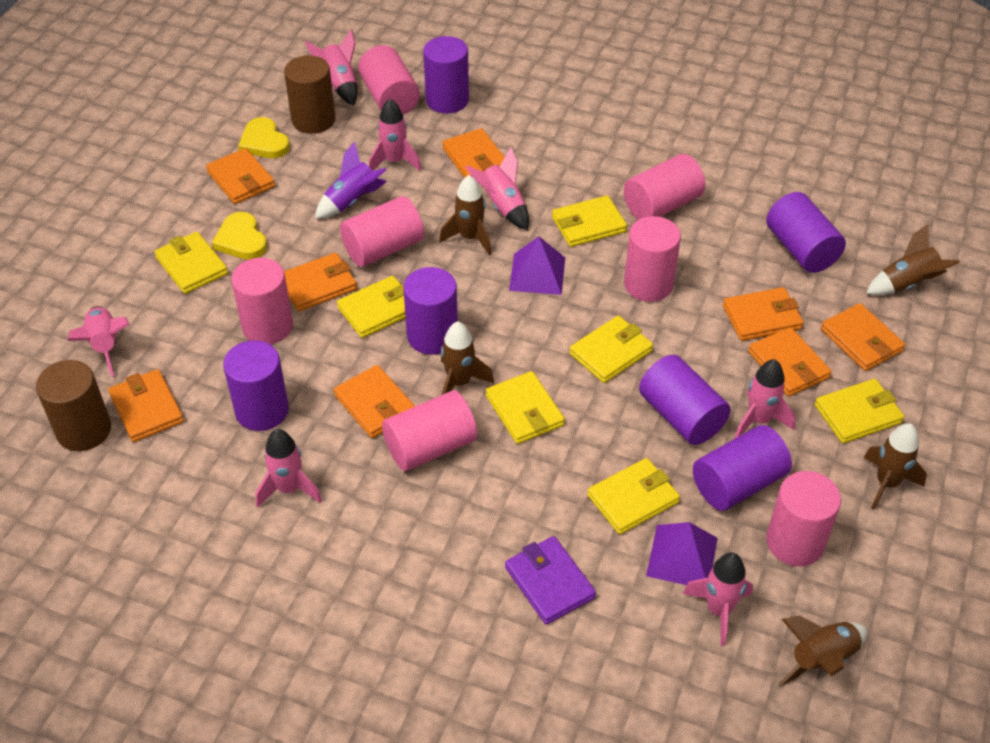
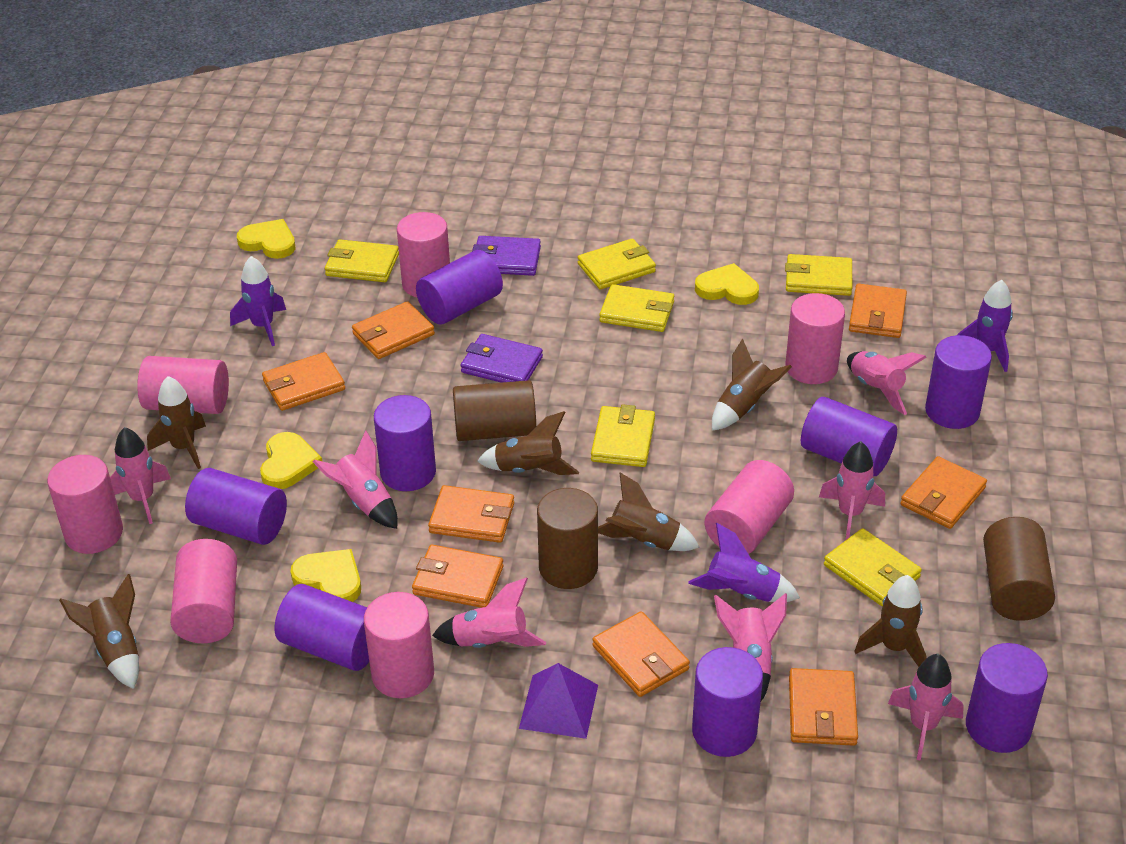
brown cylinder: 2 -> 3
brown rocket: 5 -> 6
purple cylinder: 6 -> 8
purple pyramid: 2 -> 1
purple rocket: 1 -> 3
purple wallet: 1 -> 2
yellow heart: 2 -> 4
yellow wallet: 7 -> 6

